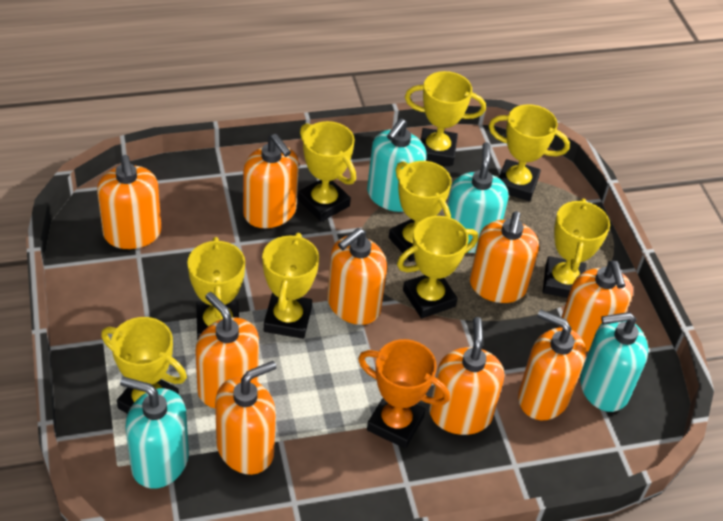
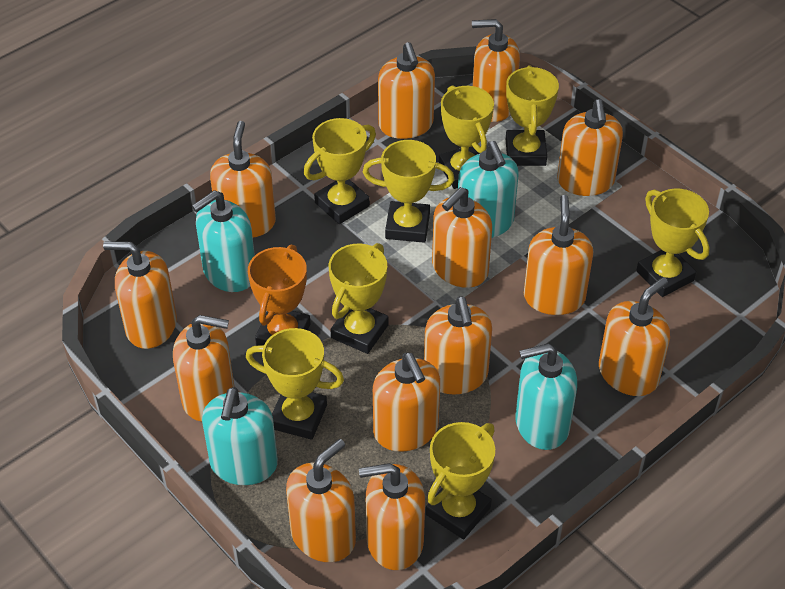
orange soap dispenser: 9 -> 13
yellow trophy: 9 -> 8

